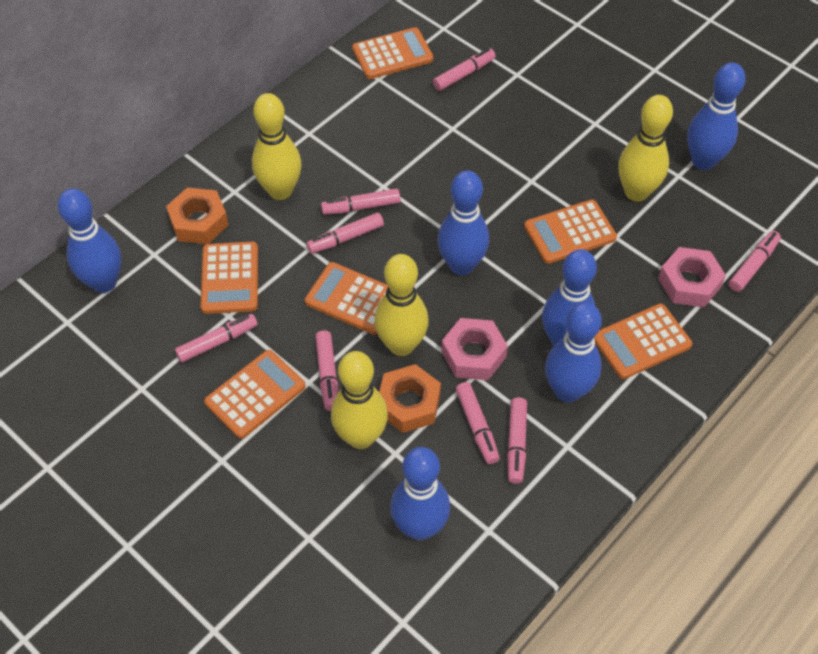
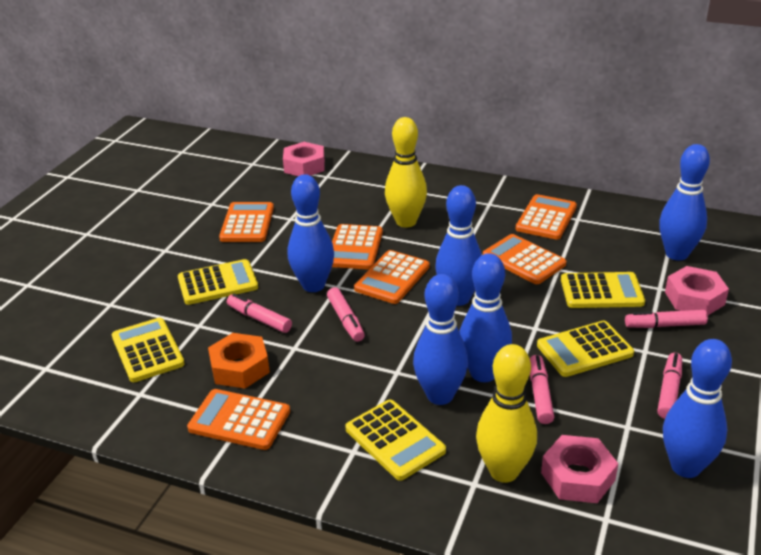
orange nut: 2 -> 1
pink marker: 8 -> 5
pink nut: 2 -> 3
yellow bowling pin: 4 -> 2
yellow calculator: 0 -> 5

